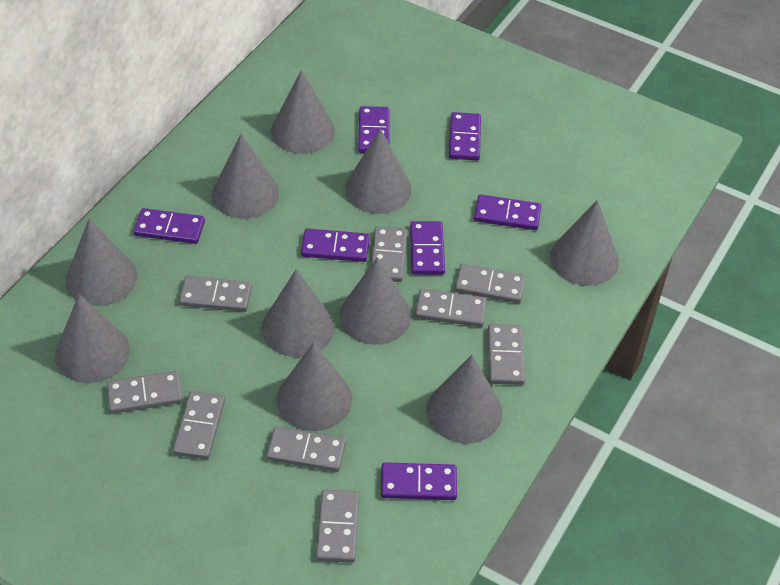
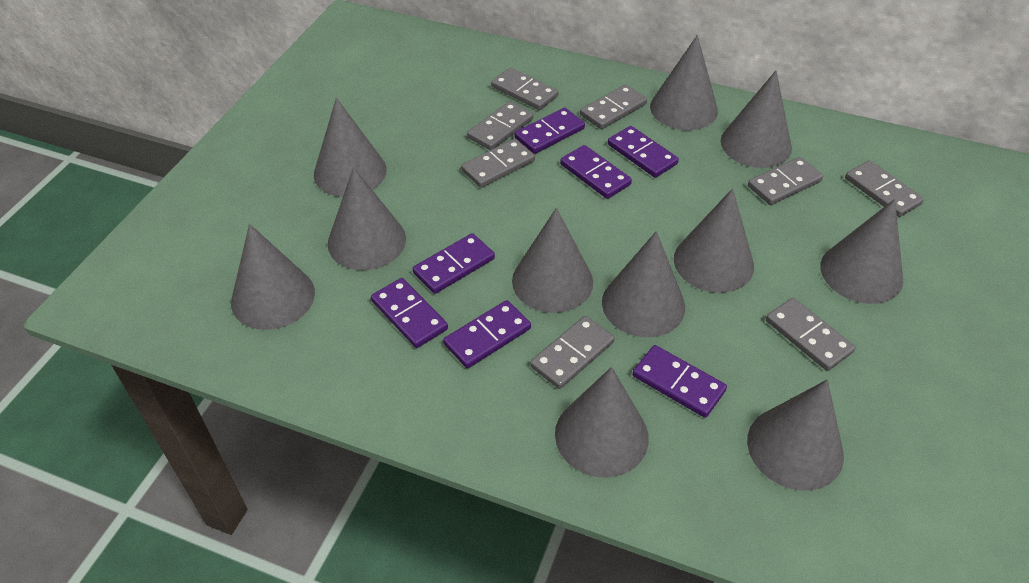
grey cone: 10 -> 11
grey domino: 9 -> 8

